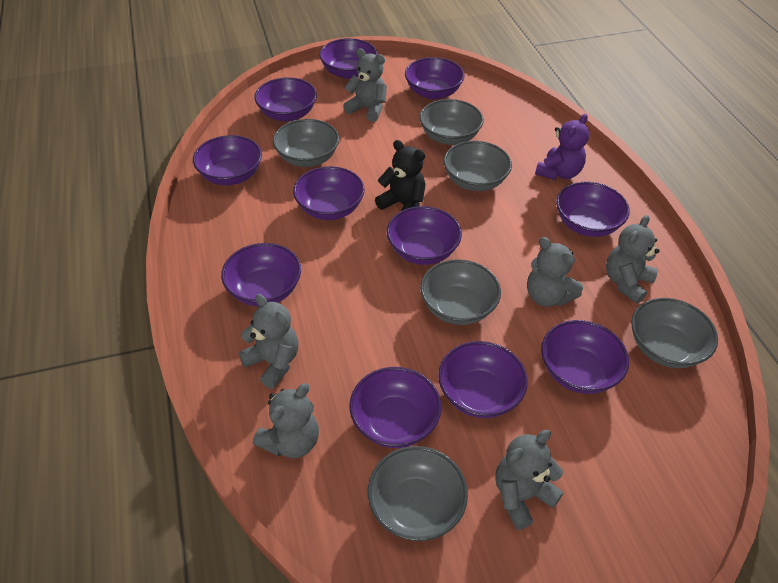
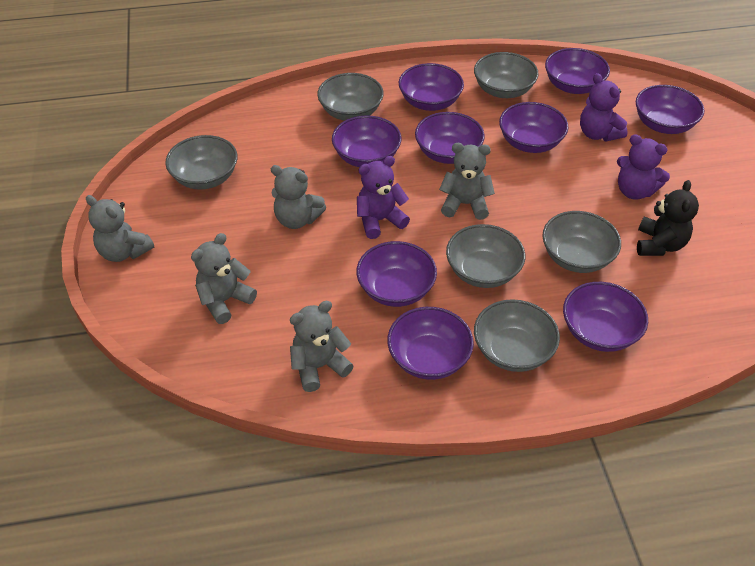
grey teddy bear: 6 -> 5
purple bowl: 11 -> 9
purple teddy bear: 1 -> 3

